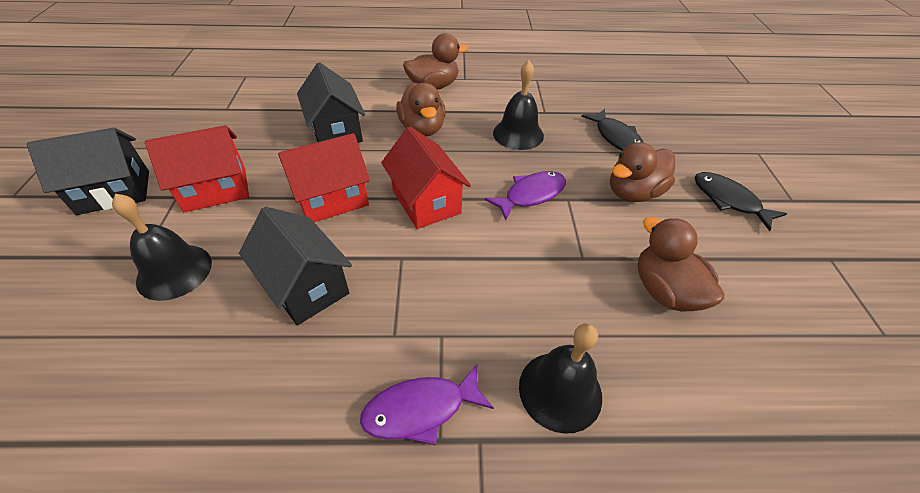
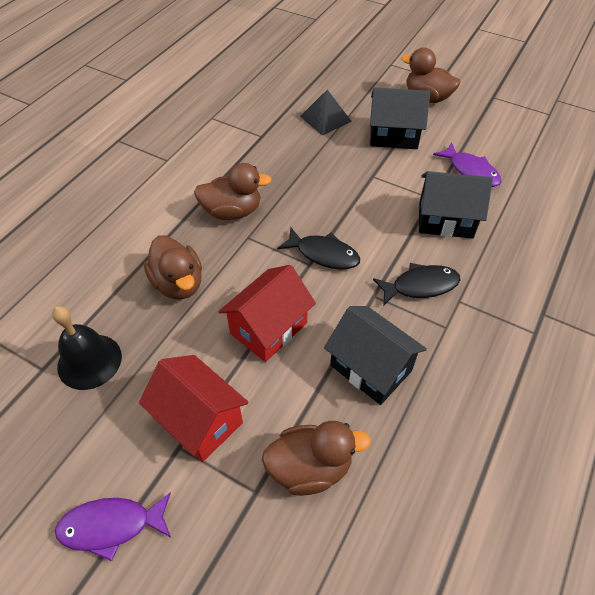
black bell: 3 -> 1
black pyramid: 0 -> 1
red house: 3 -> 2

